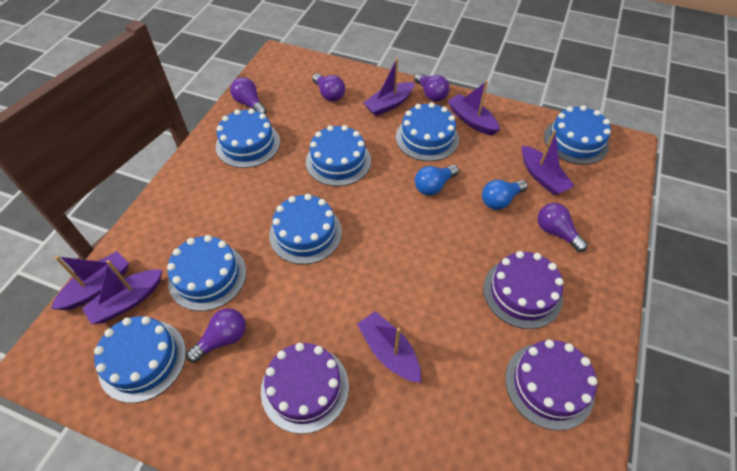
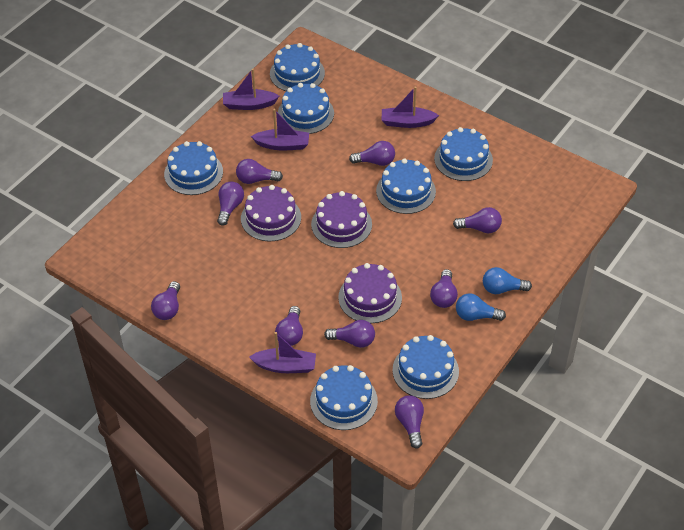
purple boat: 6 -> 4
purple light bulb: 5 -> 9

